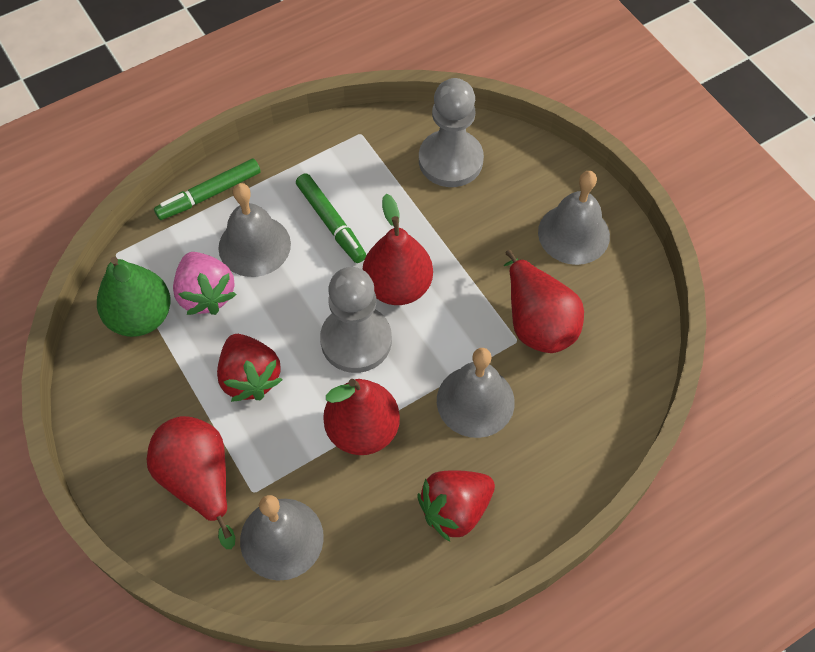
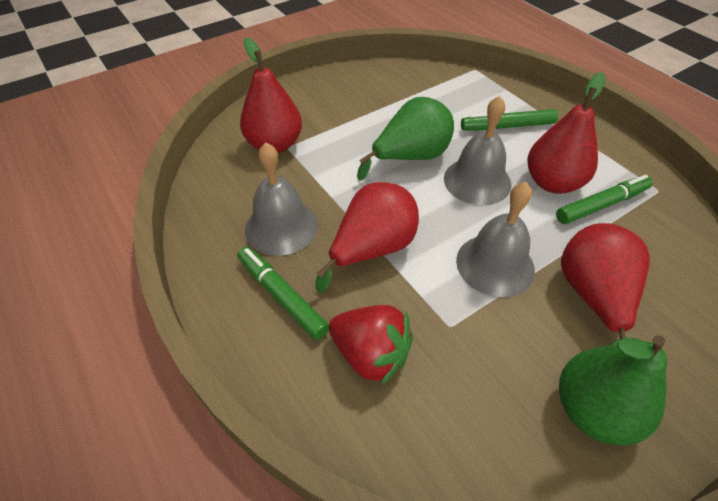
green marker: 2 -> 3
green pear: 1 -> 2
grey bell: 4 -> 3
grey pawn: 2 -> 0
pink strawberry: 1 -> 0
red strawberry: 2 -> 1

